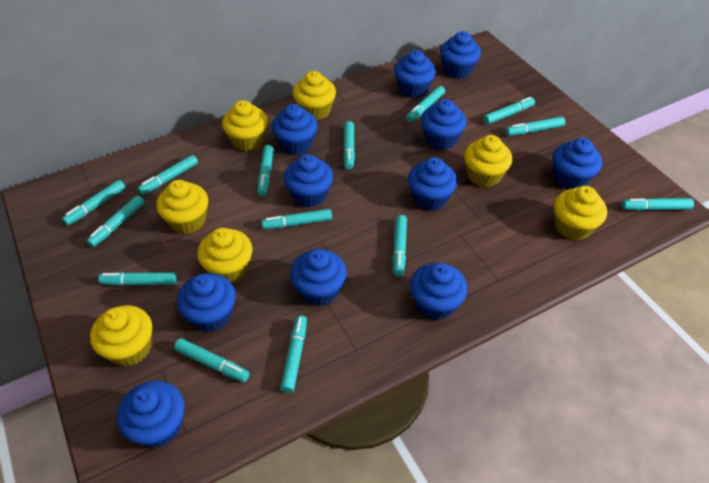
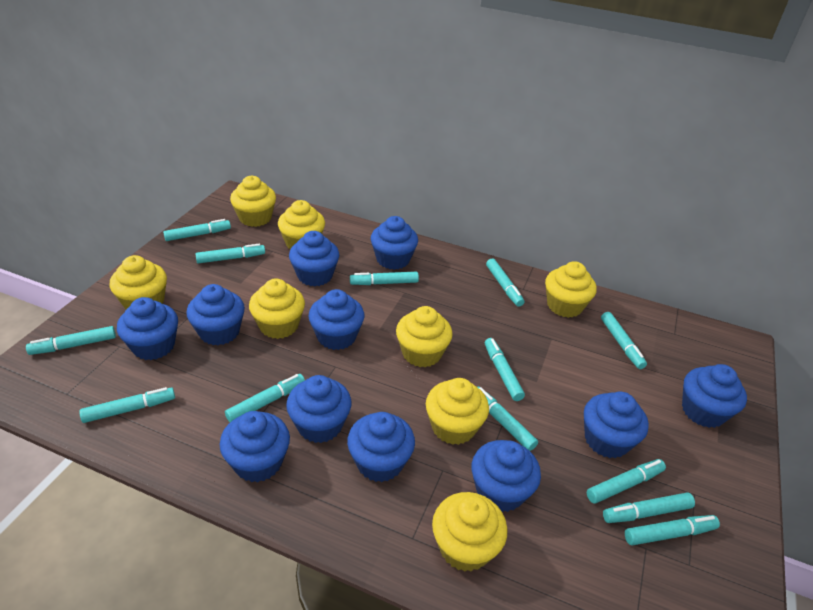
turquoise marker: 14 -> 13
yellow cupcake: 7 -> 8

